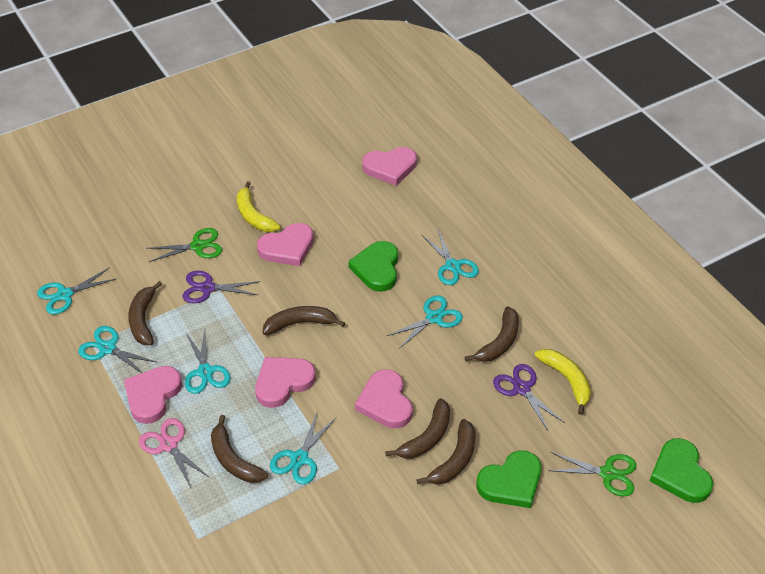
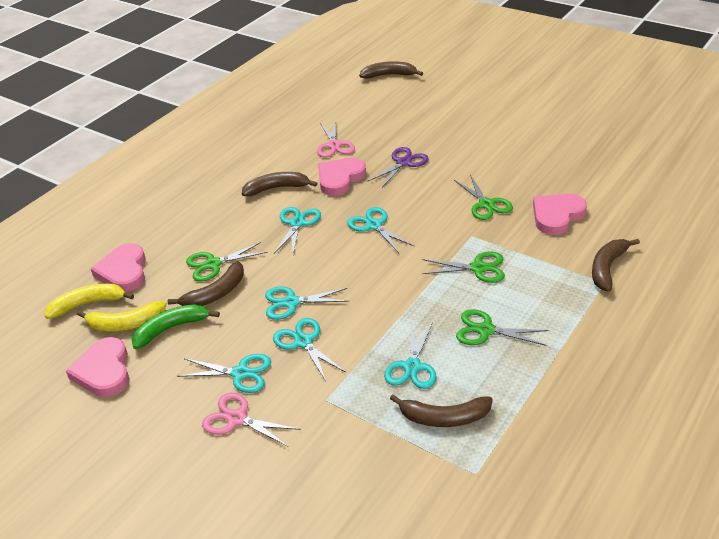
brown banana: 6 -> 5
green banana: 0 -> 1
green heart: 3 -> 0
green scissors: 2 -> 4
pink heart: 5 -> 4
pink scissors: 1 -> 2
purple scissors: 2 -> 1

